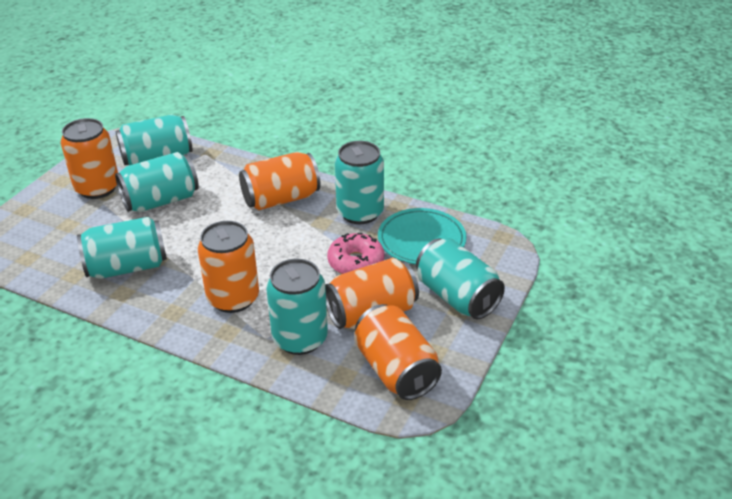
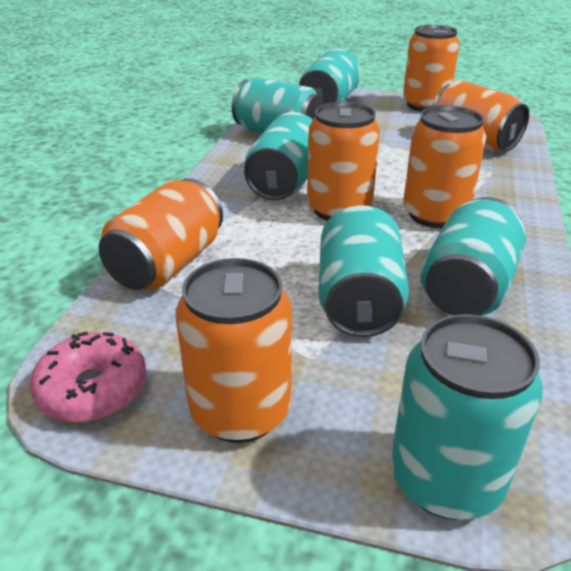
orange can: 5 -> 6
turquoise plate: 1 -> 0

